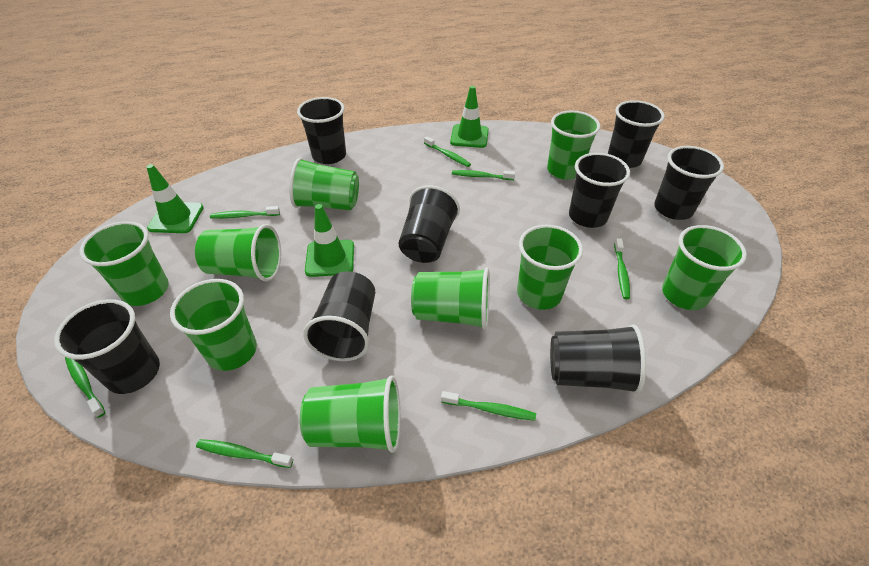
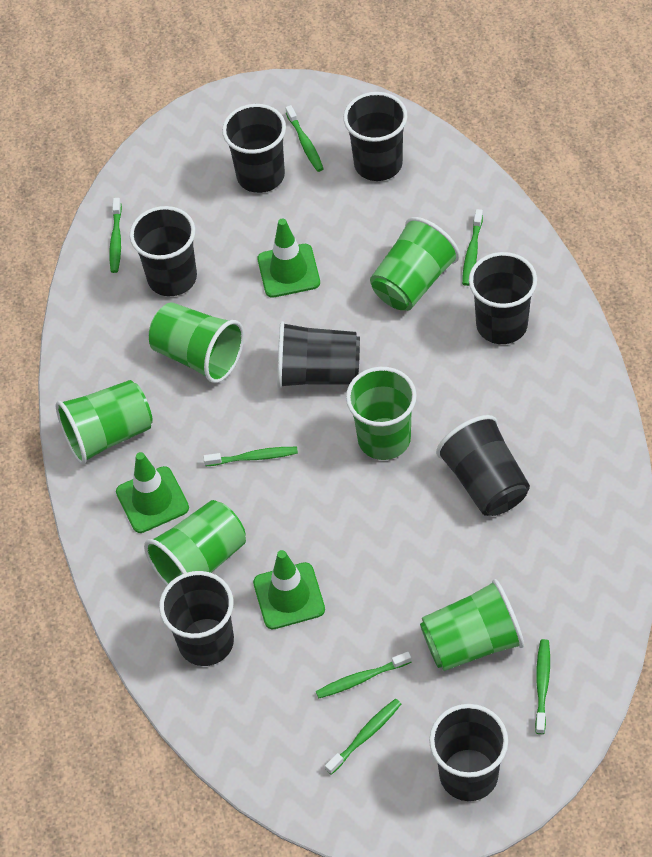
green cup: 9 -> 6

